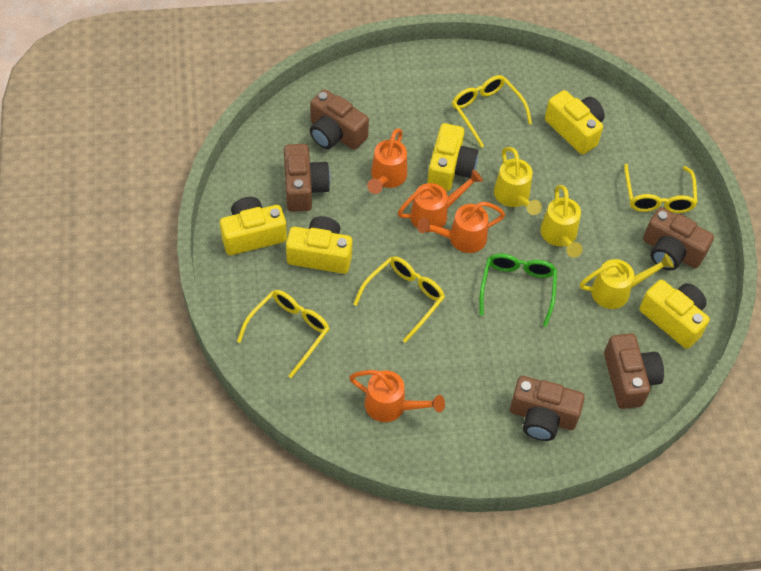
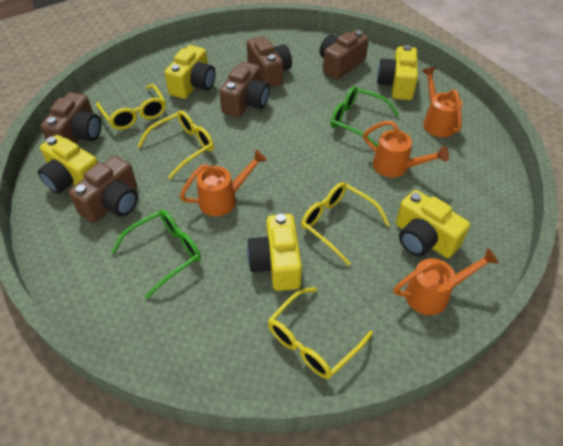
green glasses: 1 -> 2
yellow watering can: 3 -> 0

